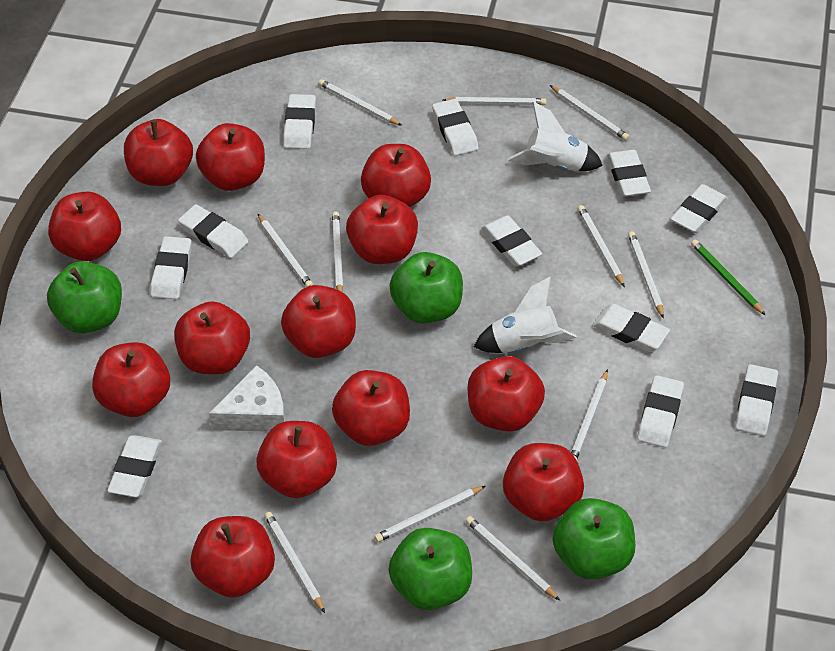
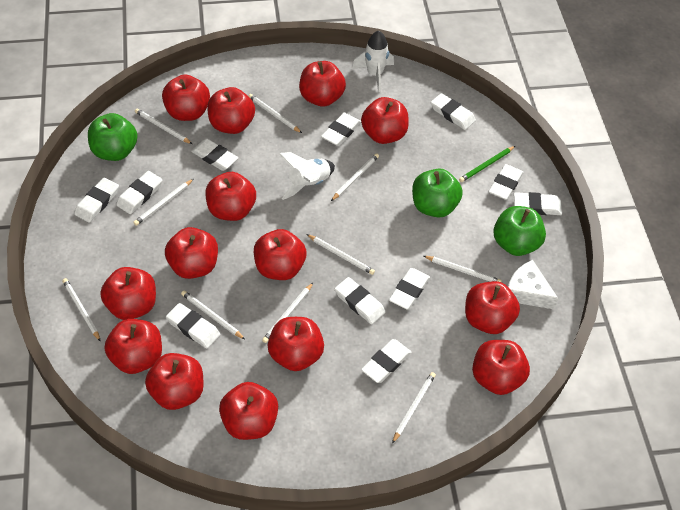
green apple: 4 -> 3
red apple: 13 -> 14
white pencil: 11 -> 10

